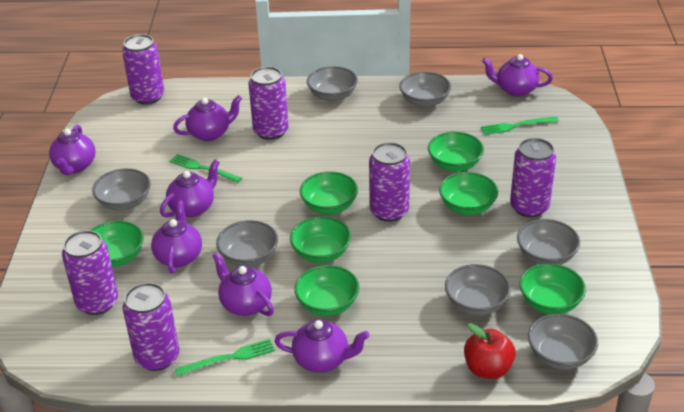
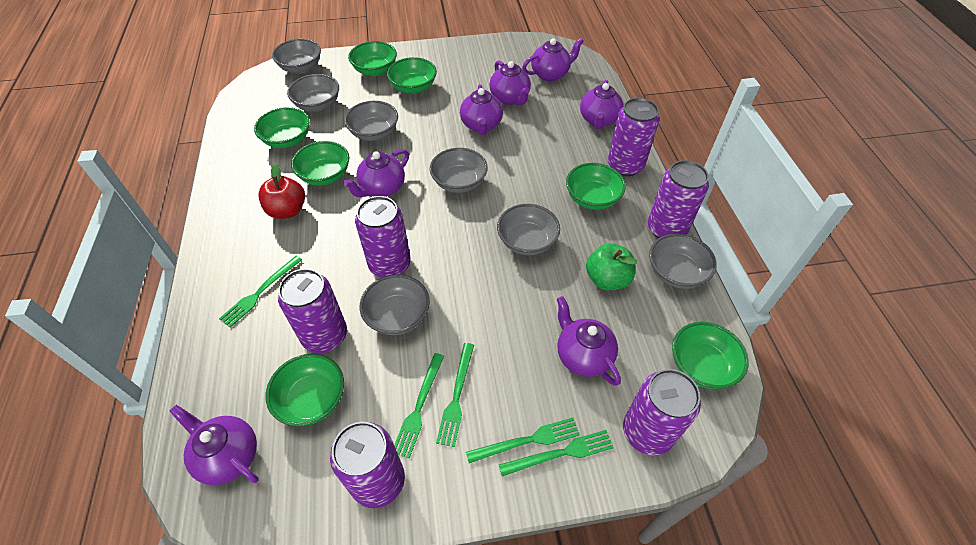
green apple: 0 -> 1
green fork: 3 -> 5

